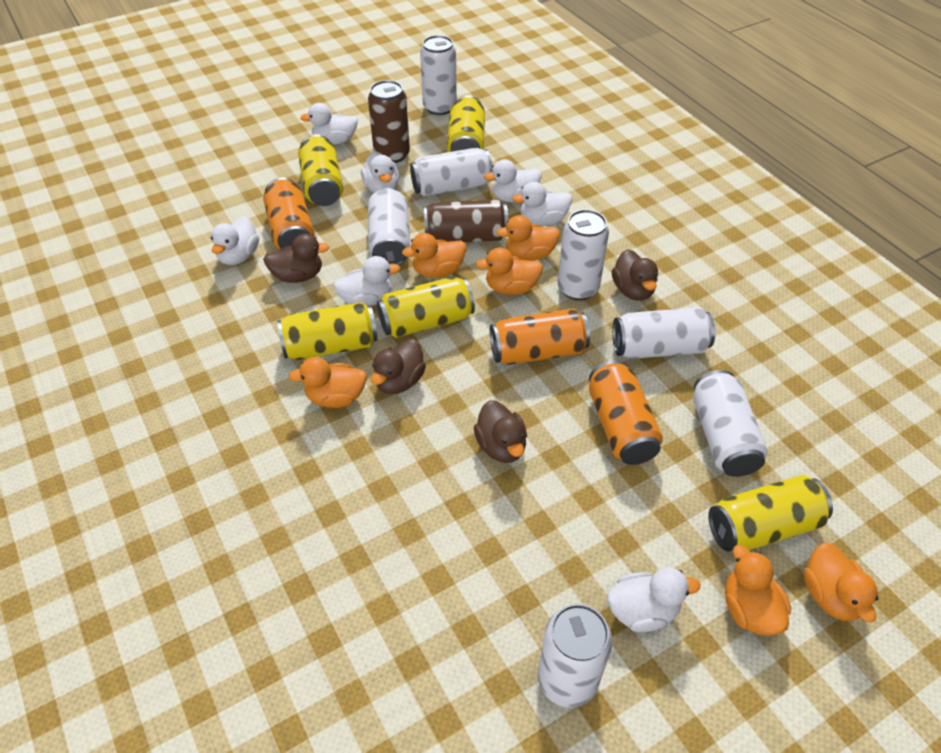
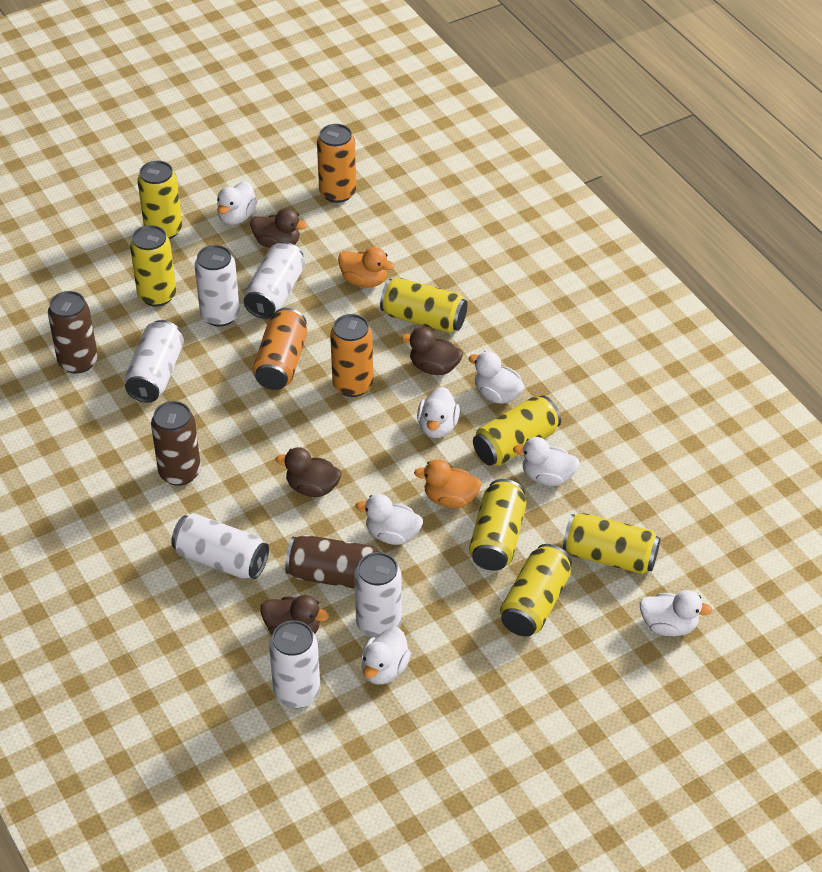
brown can: 2 -> 3
orange duck: 6 -> 2
white can: 7 -> 6
yellow can: 5 -> 7

